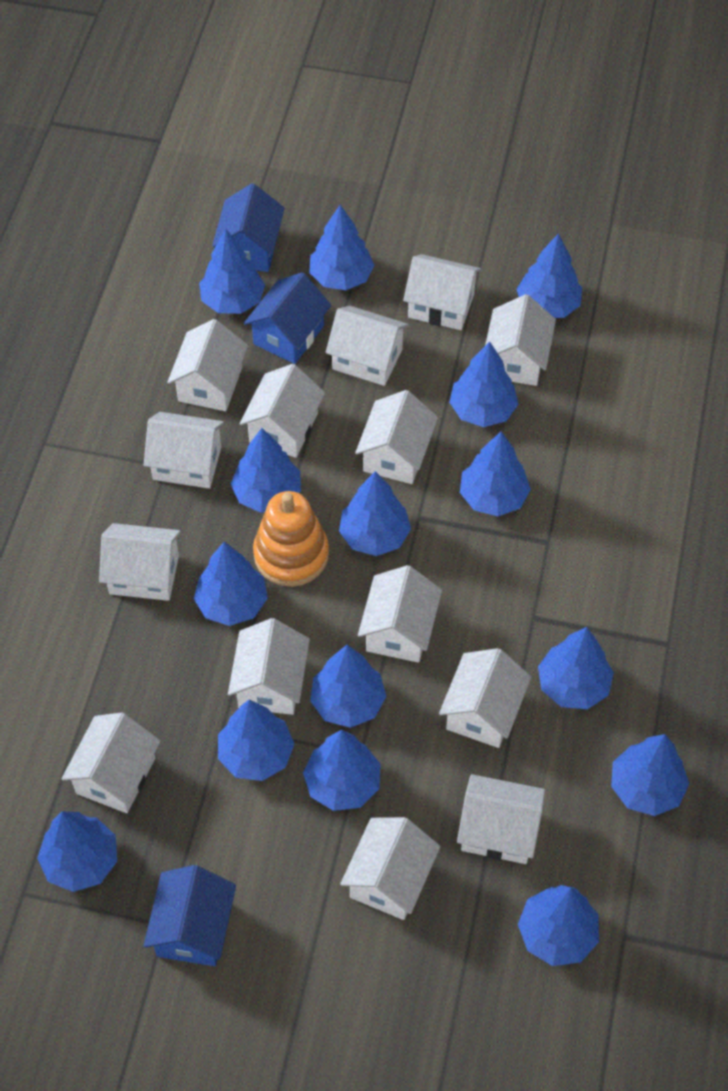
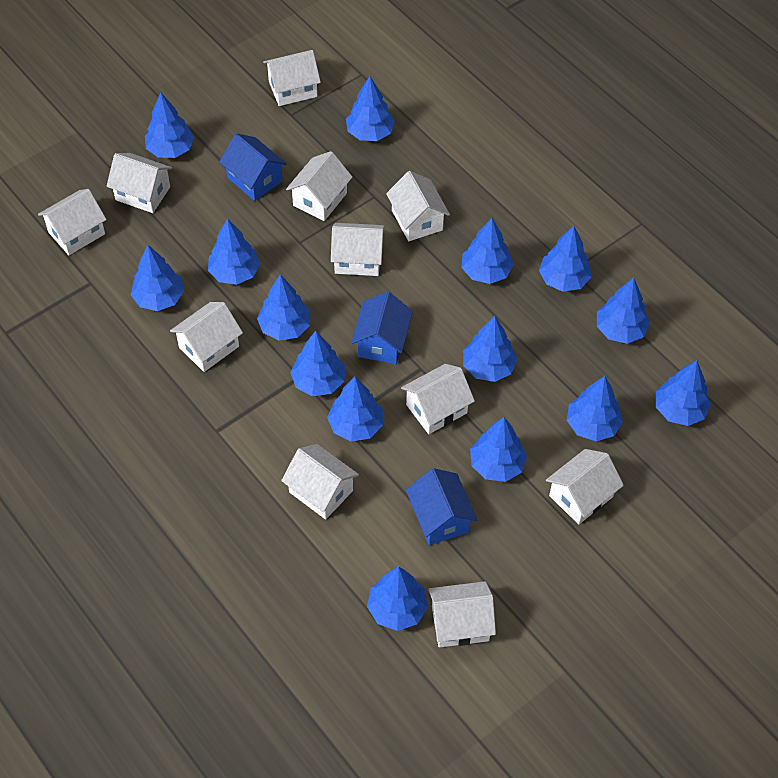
orange stacking toy: 1 -> 0
white house: 14 -> 11

